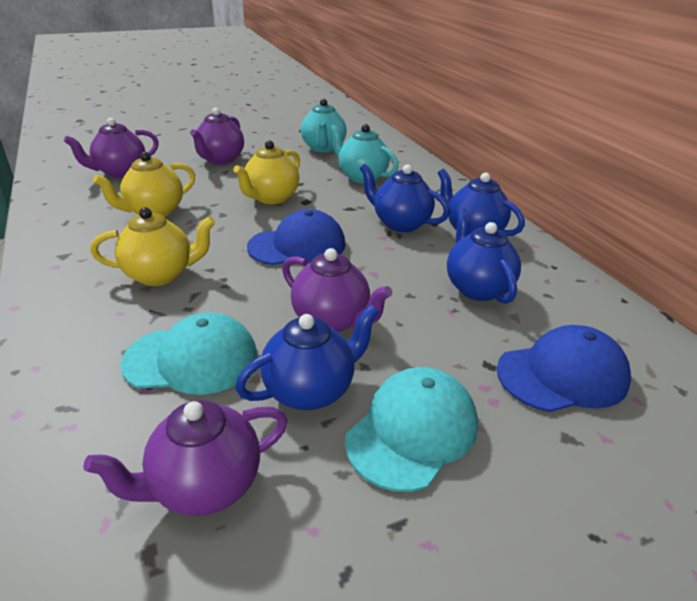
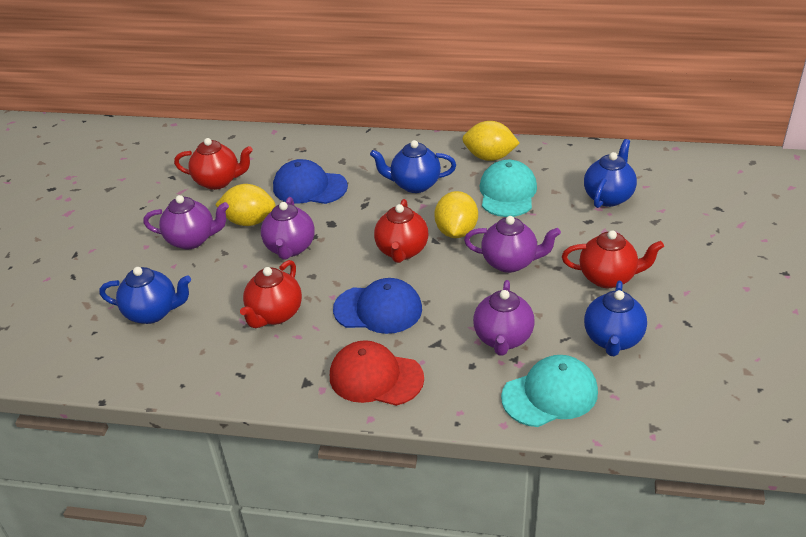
red cap: 0 -> 1
red teapot: 0 -> 4
turquoise teapot: 2 -> 0
yellow lemon: 0 -> 3
yellow teapot: 3 -> 0

